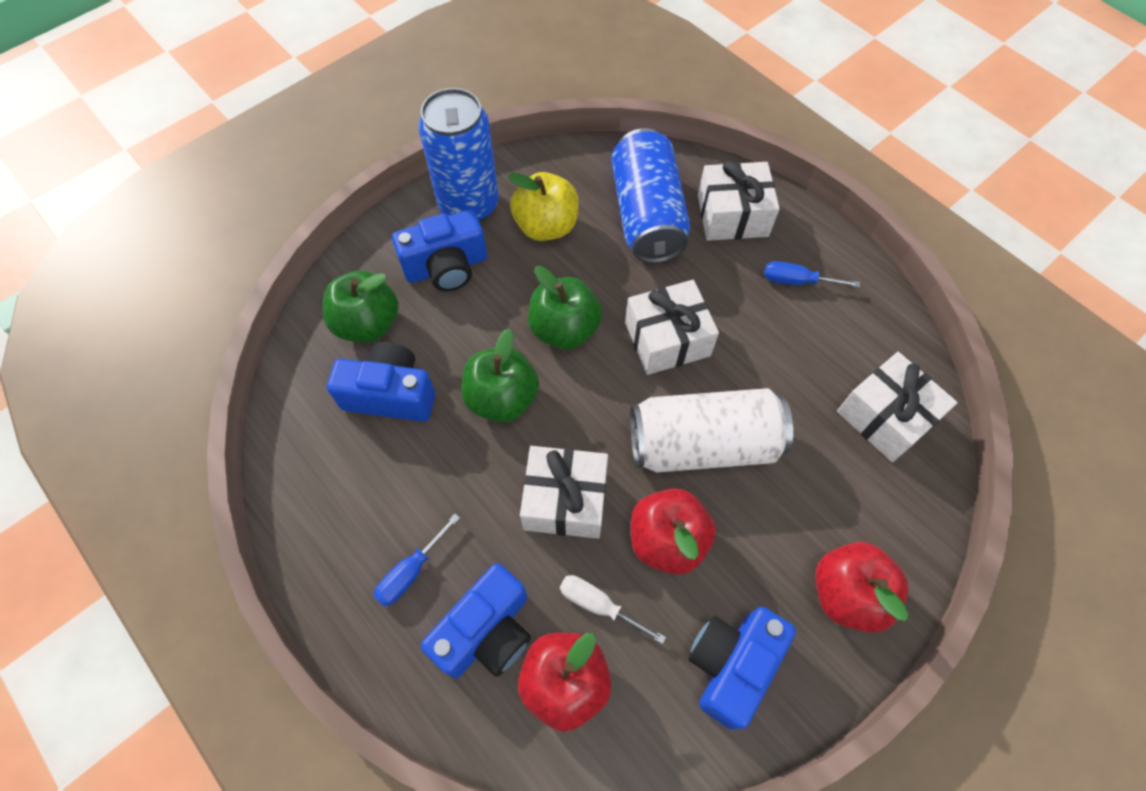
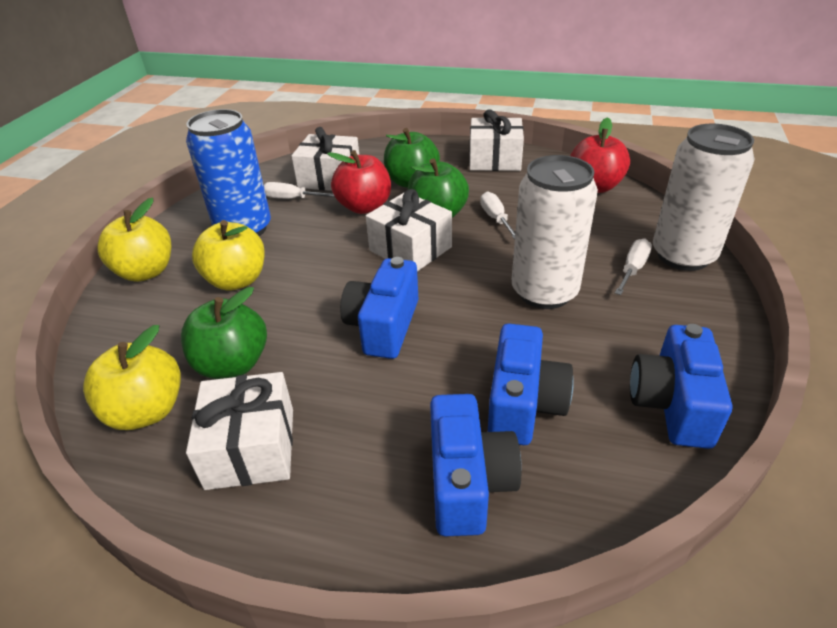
blue can: 2 -> 1
blue screwdriver: 2 -> 0
red apple: 3 -> 2
white can: 1 -> 2
white screwdriver: 1 -> 3
yellow apple: 1 -> 3

